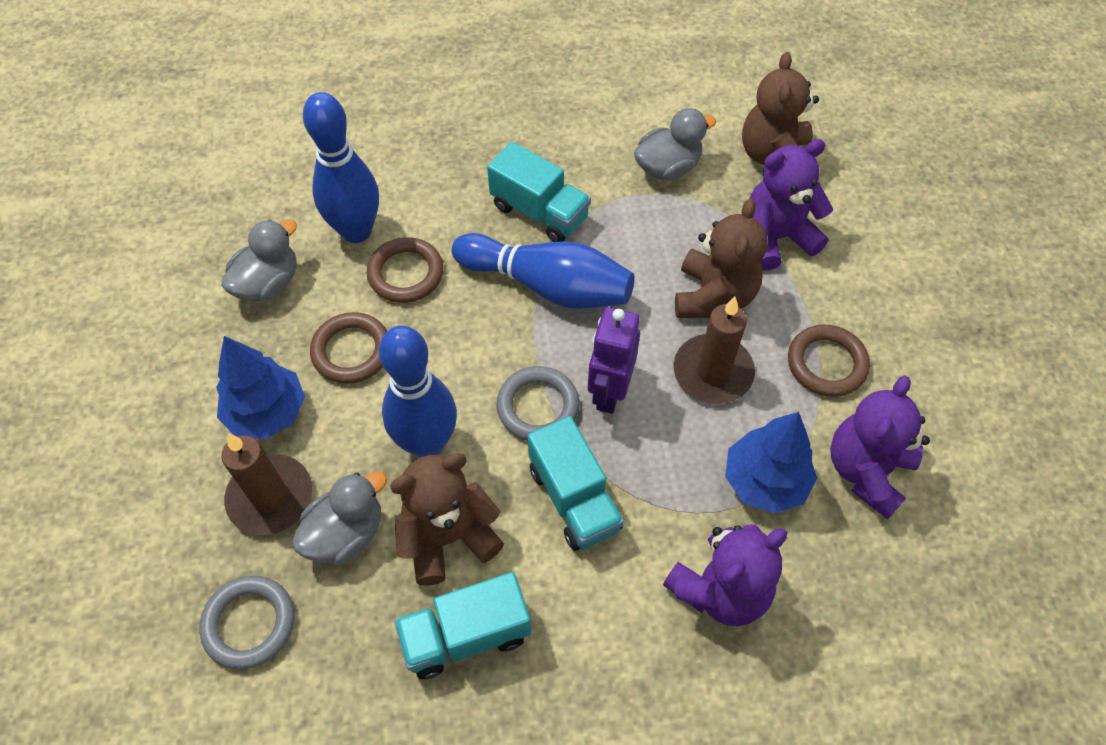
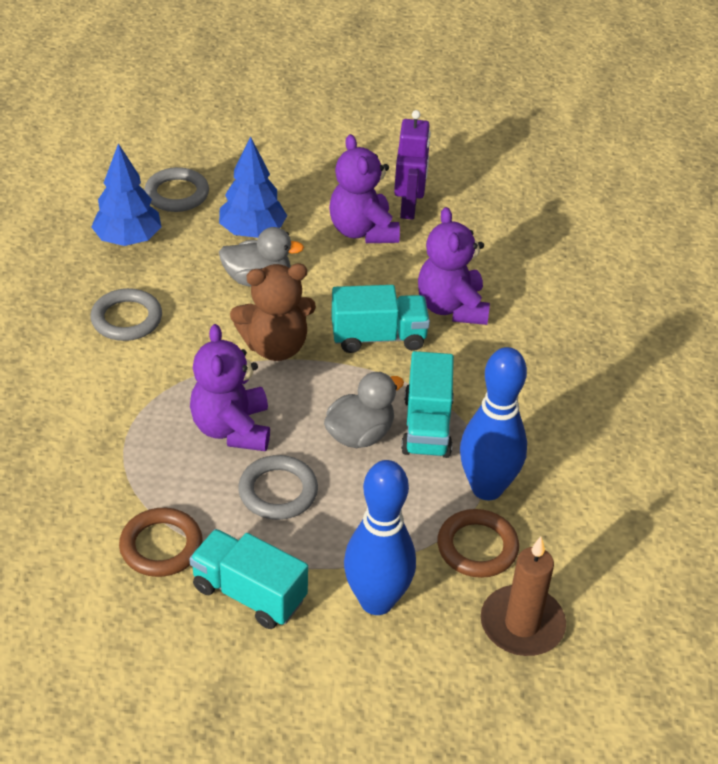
blue bowling pin: 3 -> 2
brown candle: 2 -> 1
brown ring: 3 -> 2
brown teddy bear: 3 -> 1
grey duck: 3 -> 2
grey ring: 2 -> 3

